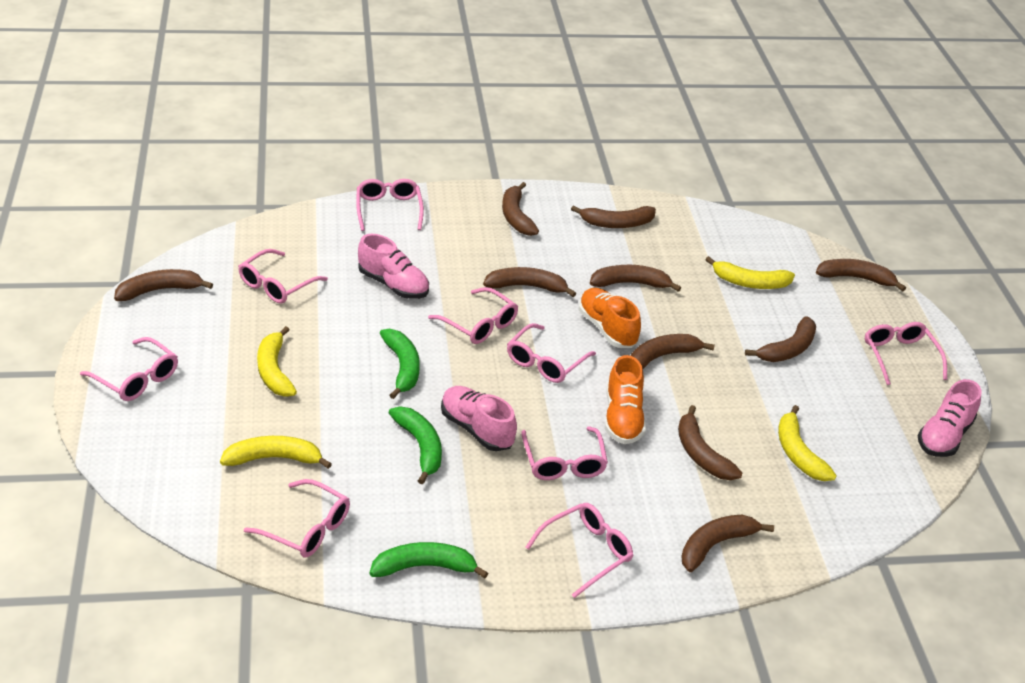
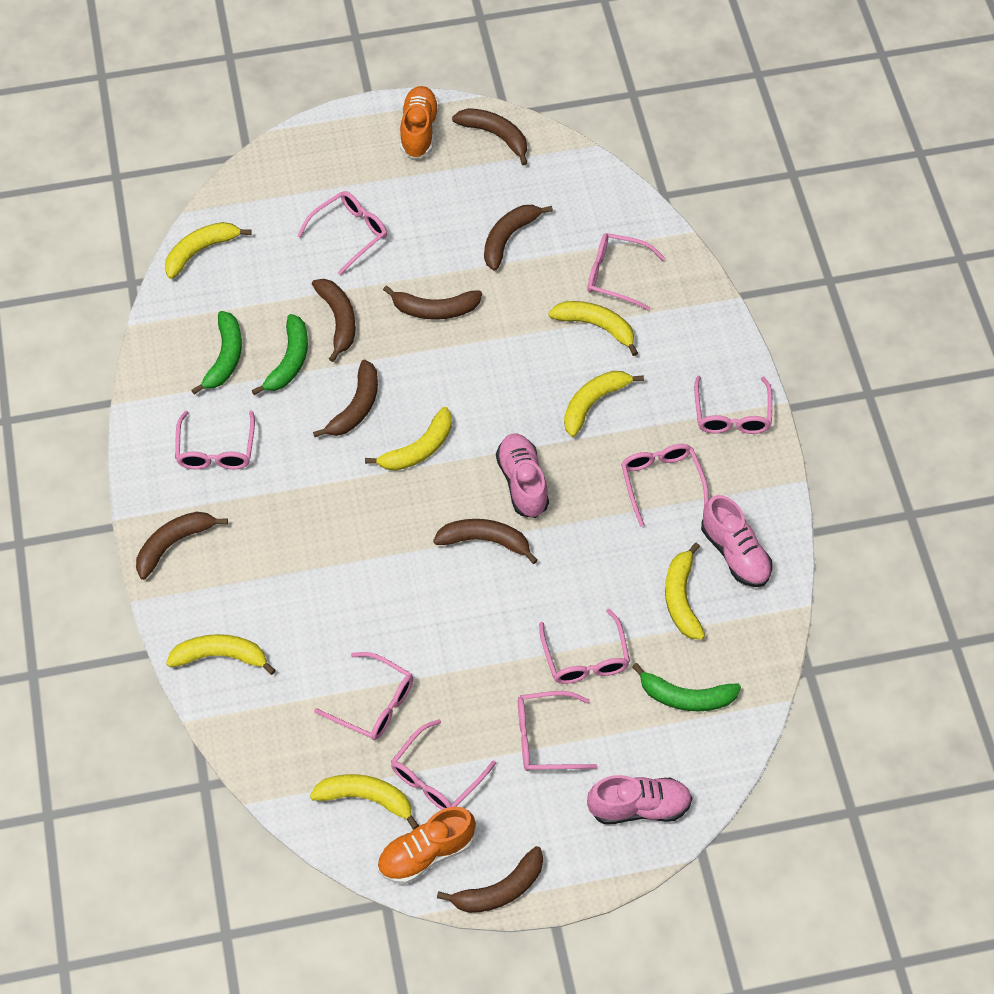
brown banana: 10 -> 8
yellow banana: 4 -> 7

